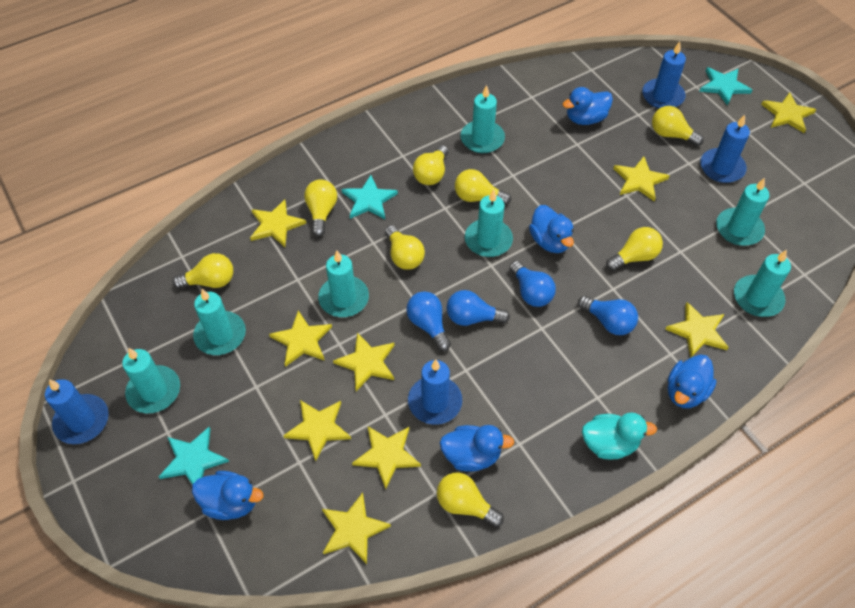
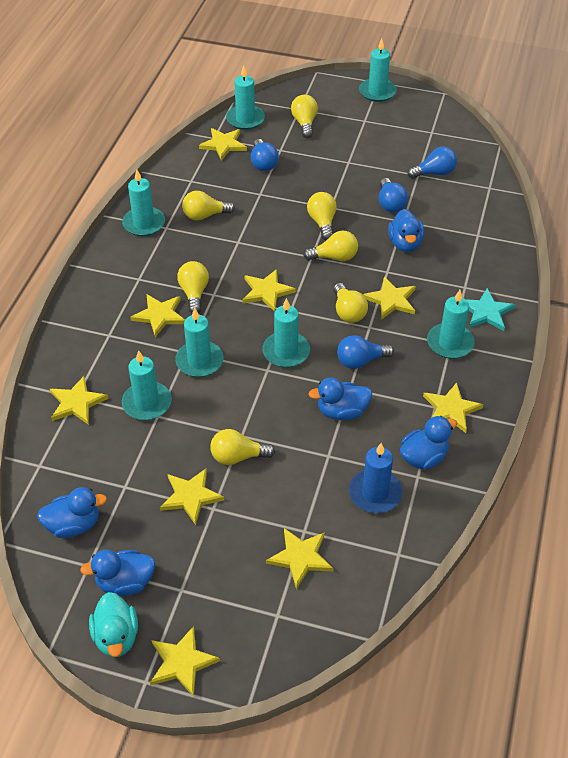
blue candle: 4 -> 1
turquoise star: 3 -> 1
yellow light bulb: 8 -> 7

